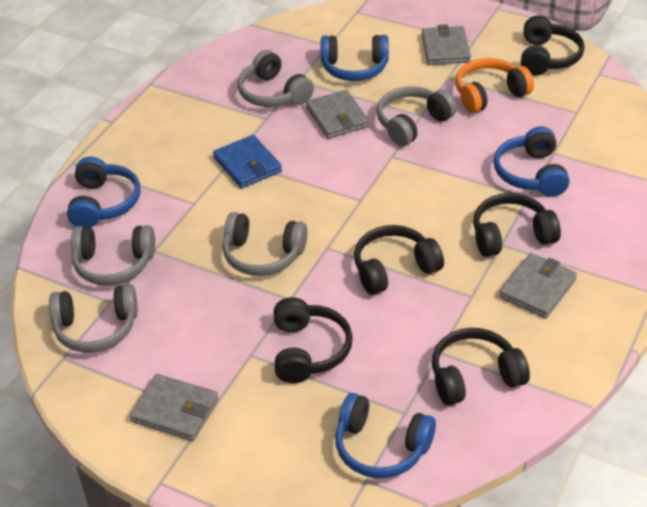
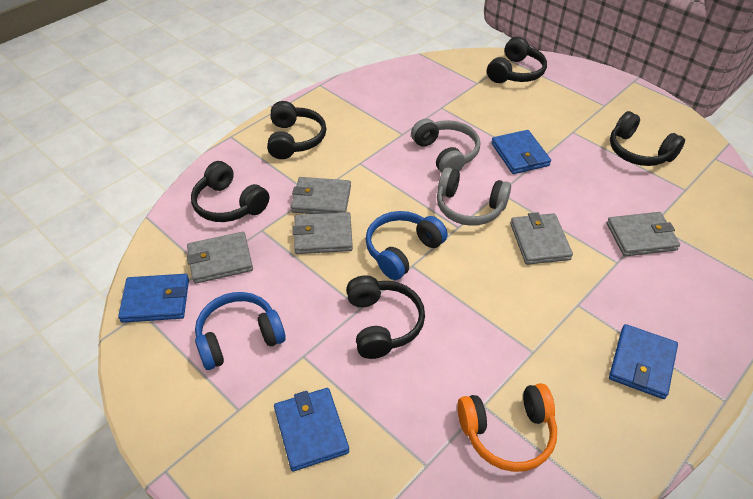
blue headphones: 4 -> 2
blue wallet: 1 -> 4
grey headphones: 5 -> 2
grey wallet: 4 -> 5

